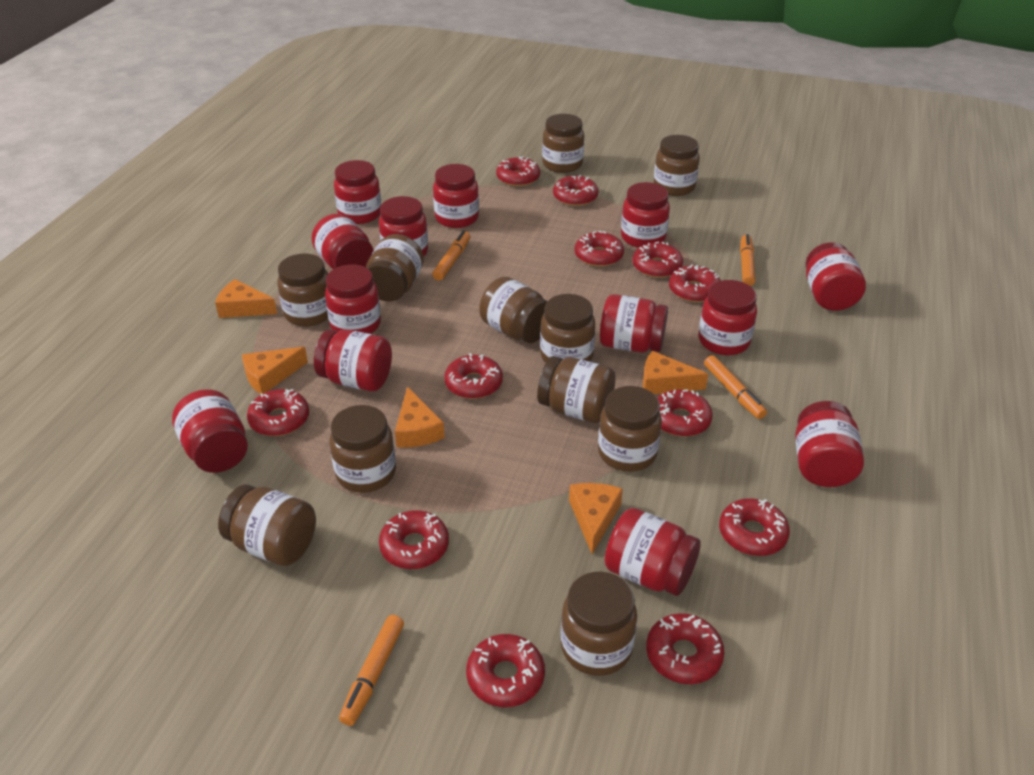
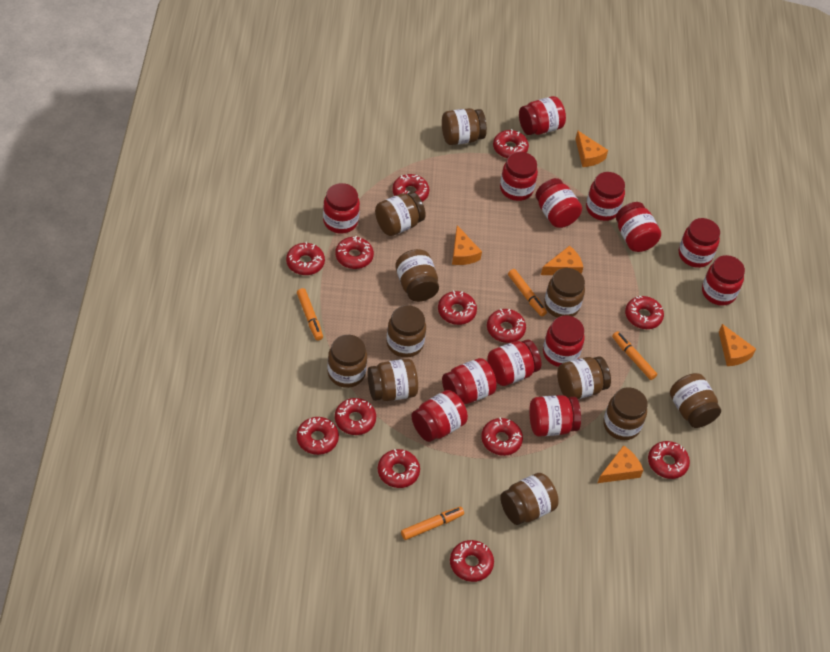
red donut: 12 -> 13

